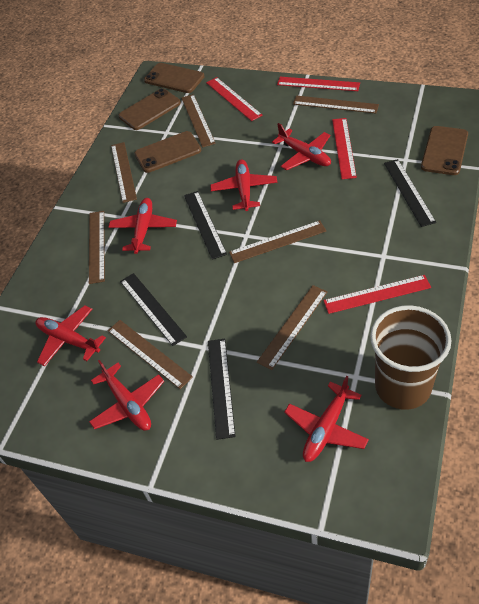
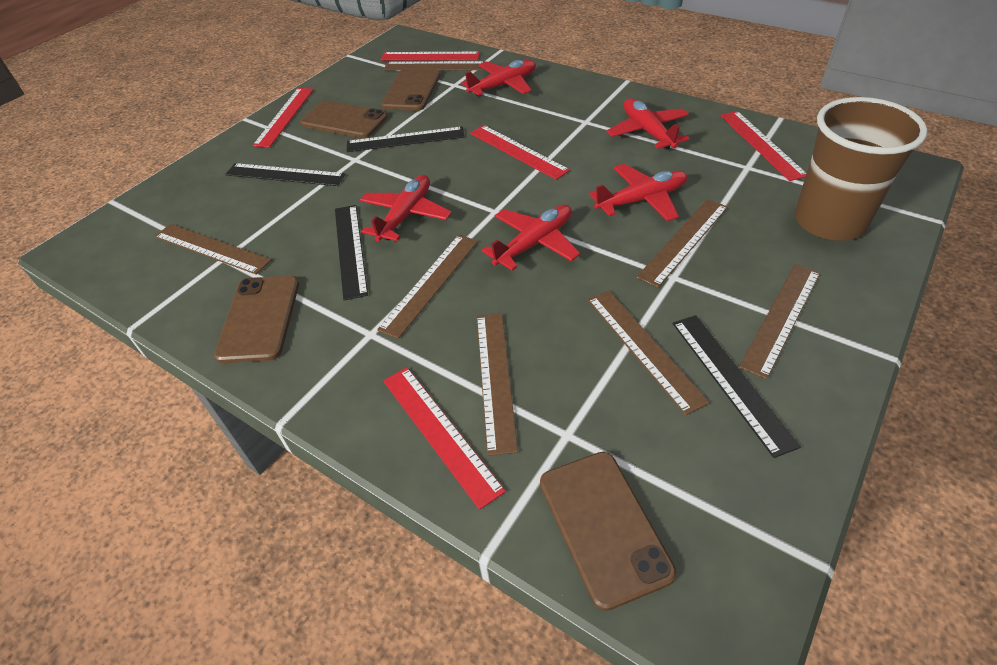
red plane: 6 -> 5
red ruler: 4 -> 5

